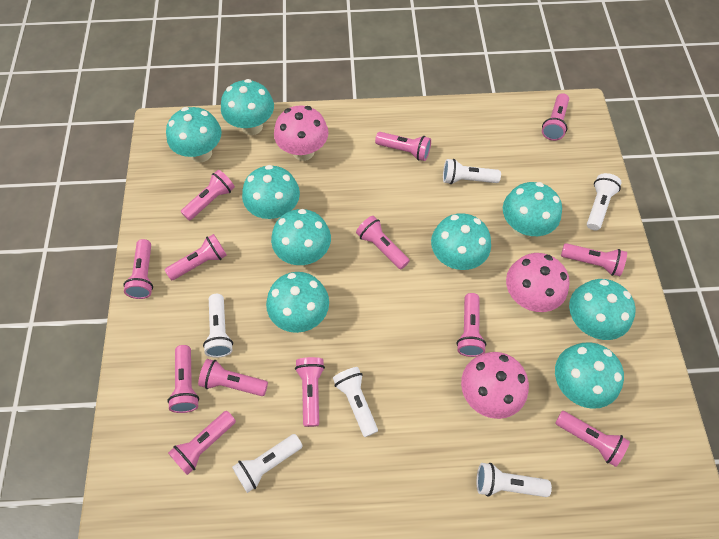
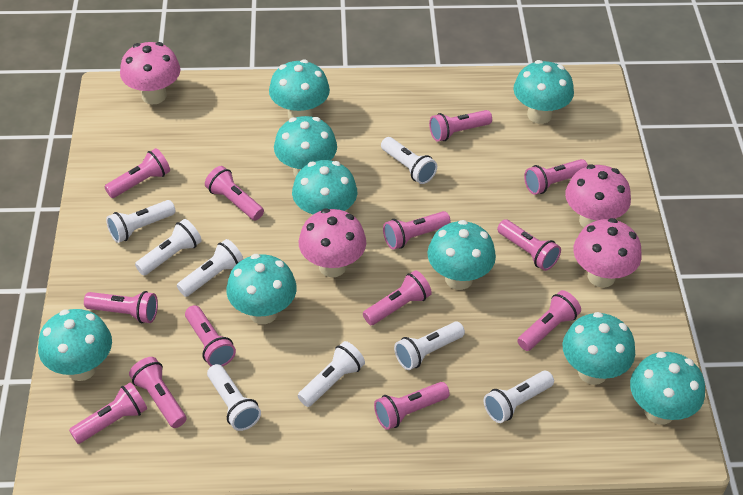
pink mushroom: 3 -> 4
white flashlight: 6 -> 8

